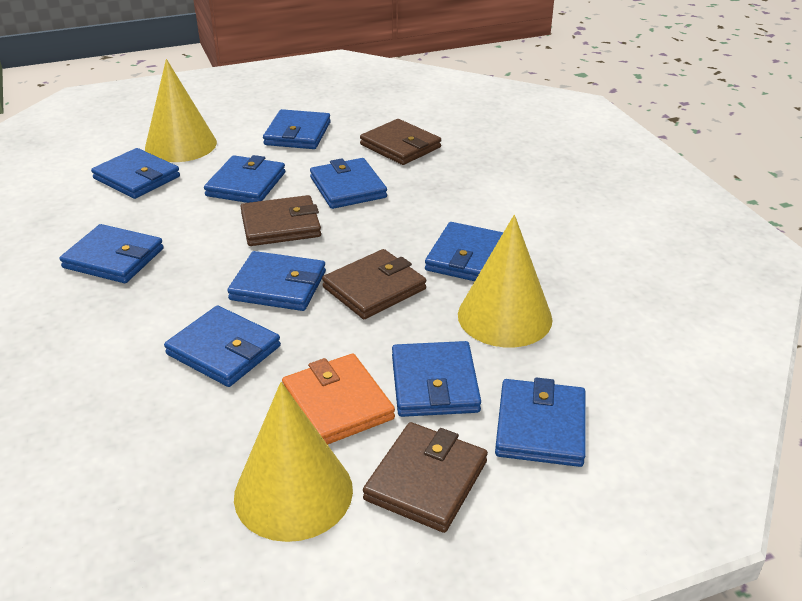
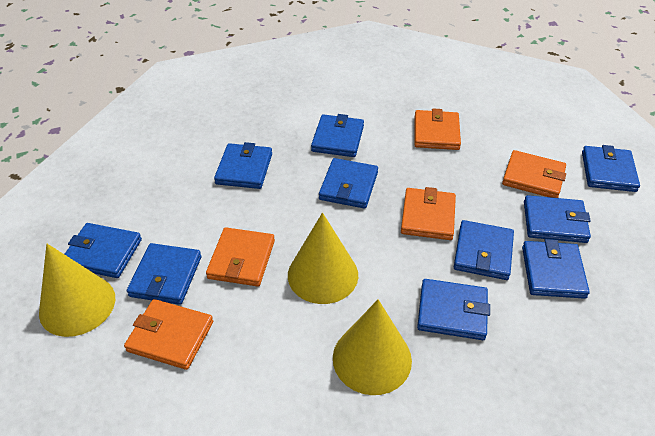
brown wallet: 4 -> 0
orange wallet: 1 -> 5

